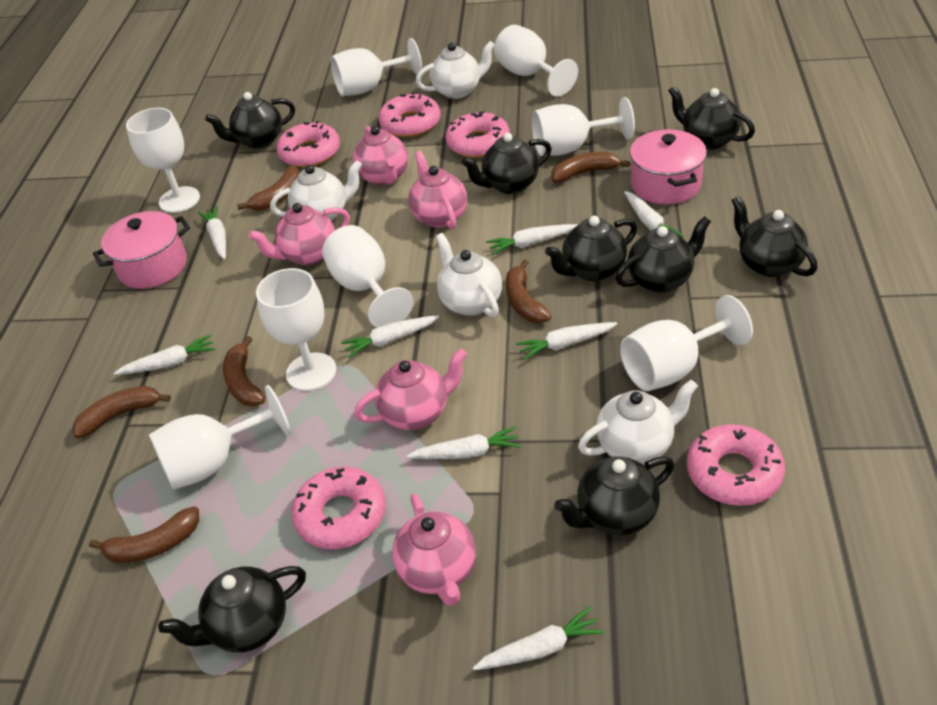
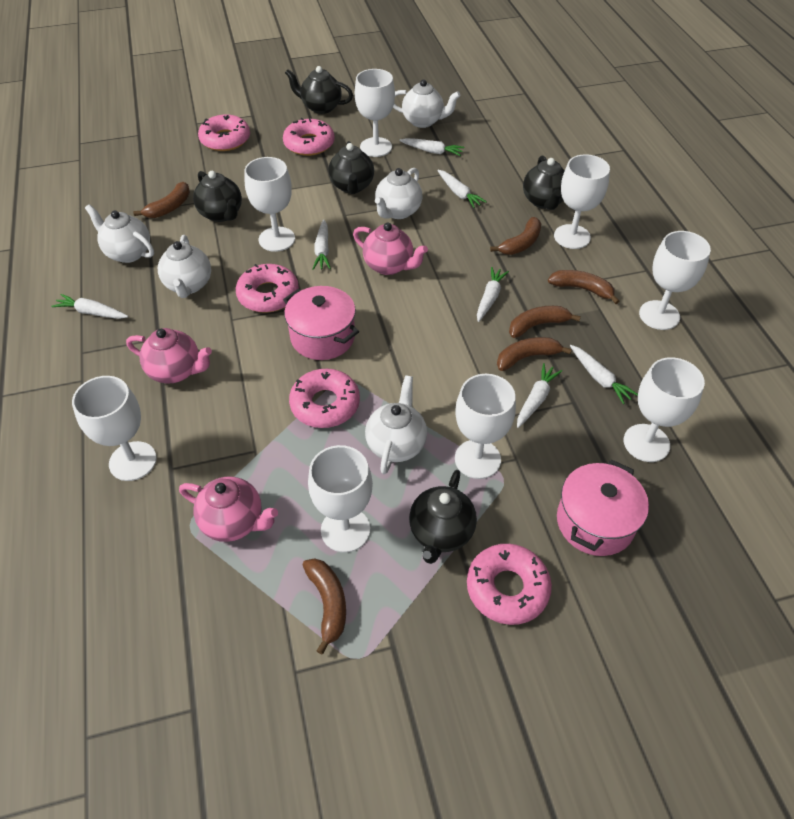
black teapot: 8 -> 5
pink teapot: 5 -> 3
white carrot: 8 -> 7
white teapot: 4 -> 5

